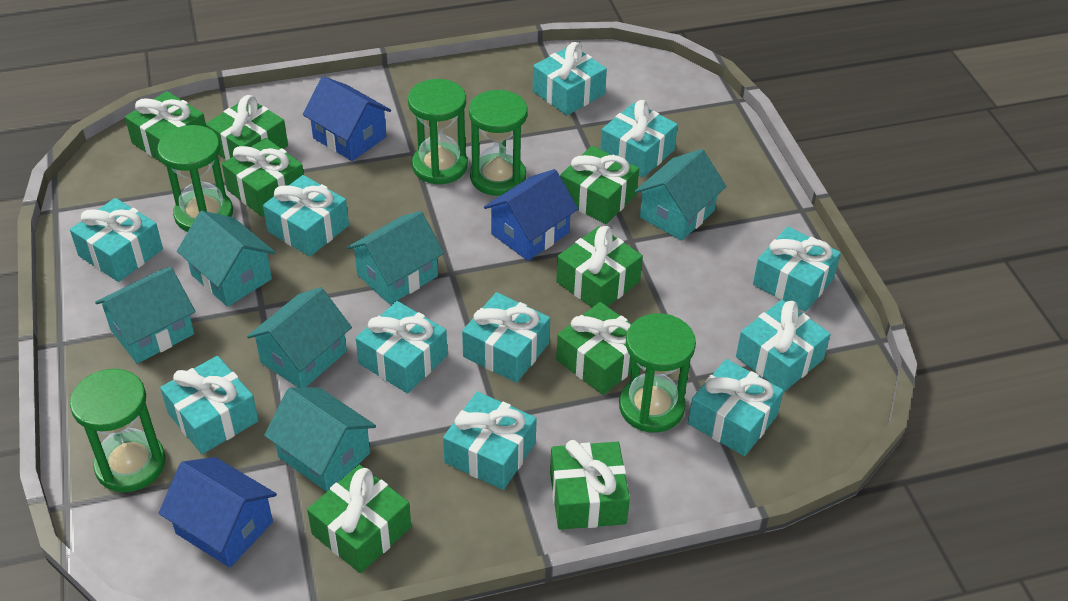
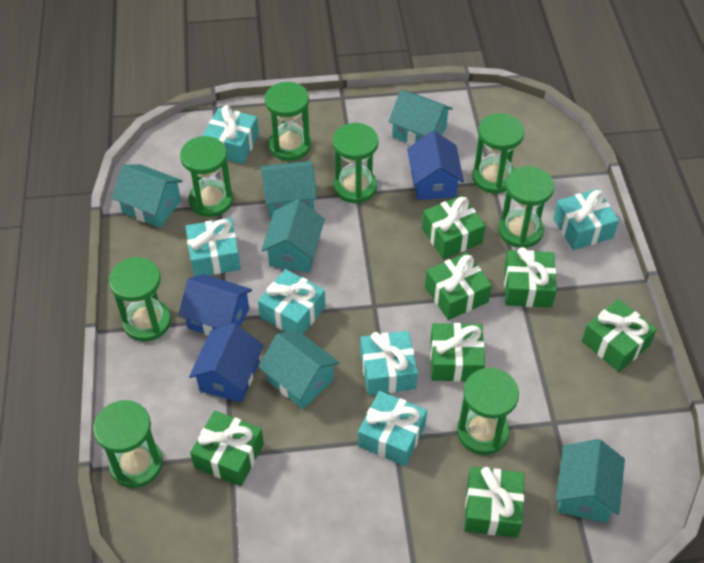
green gift: 8 -> 7
green hourglass: 5 -> 8
turquoise gift: 11 -> 6

